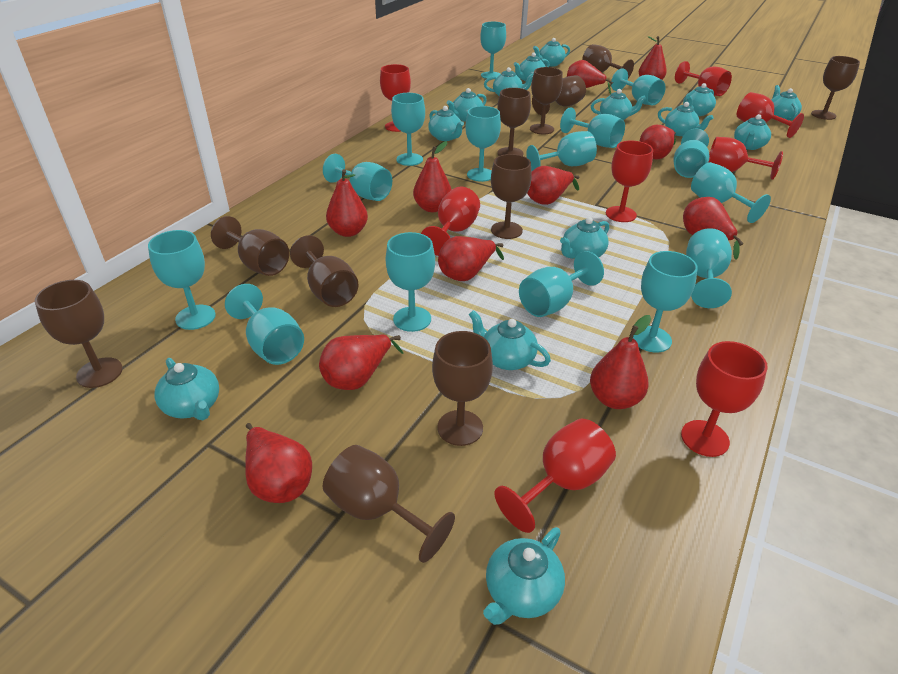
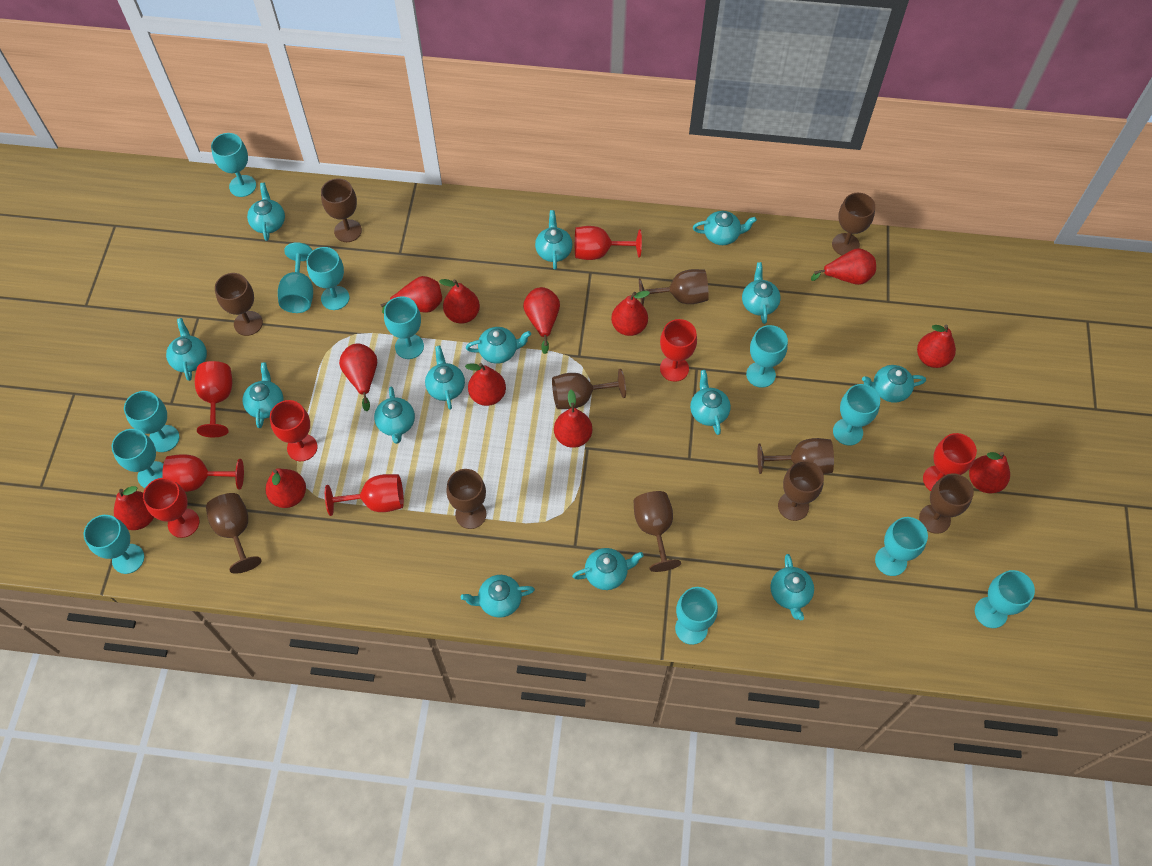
red pear: 11 -> 12
turquoise goblet: 15 -> 12

